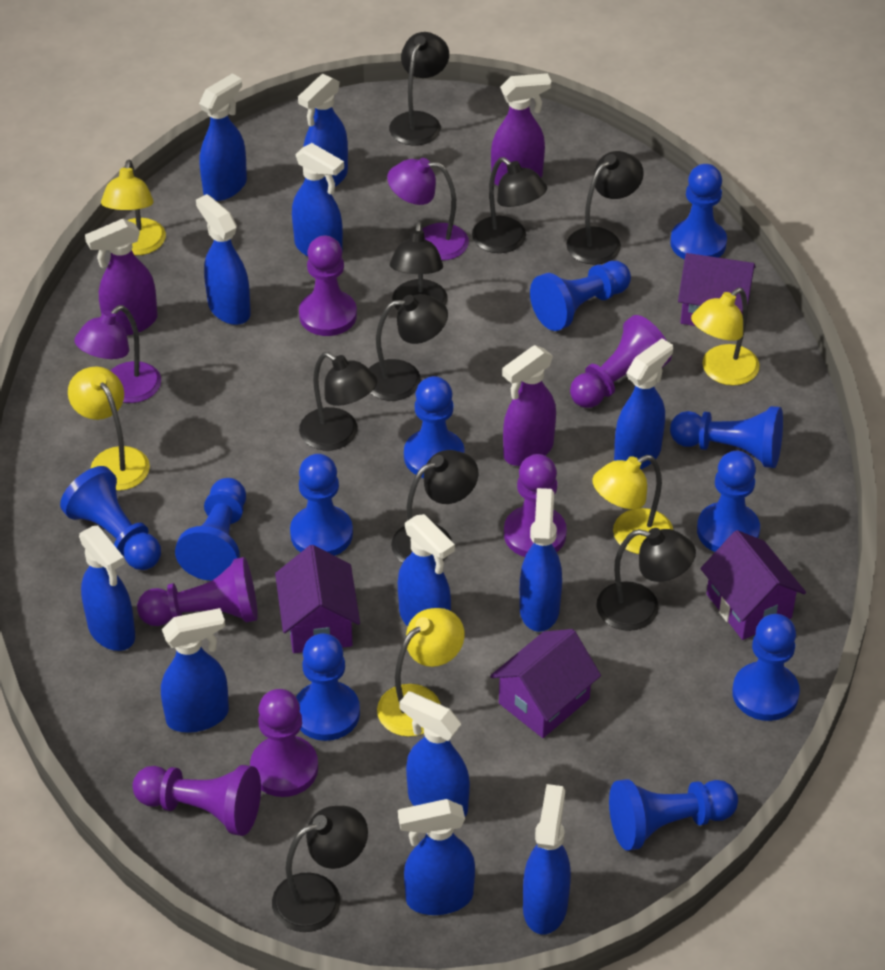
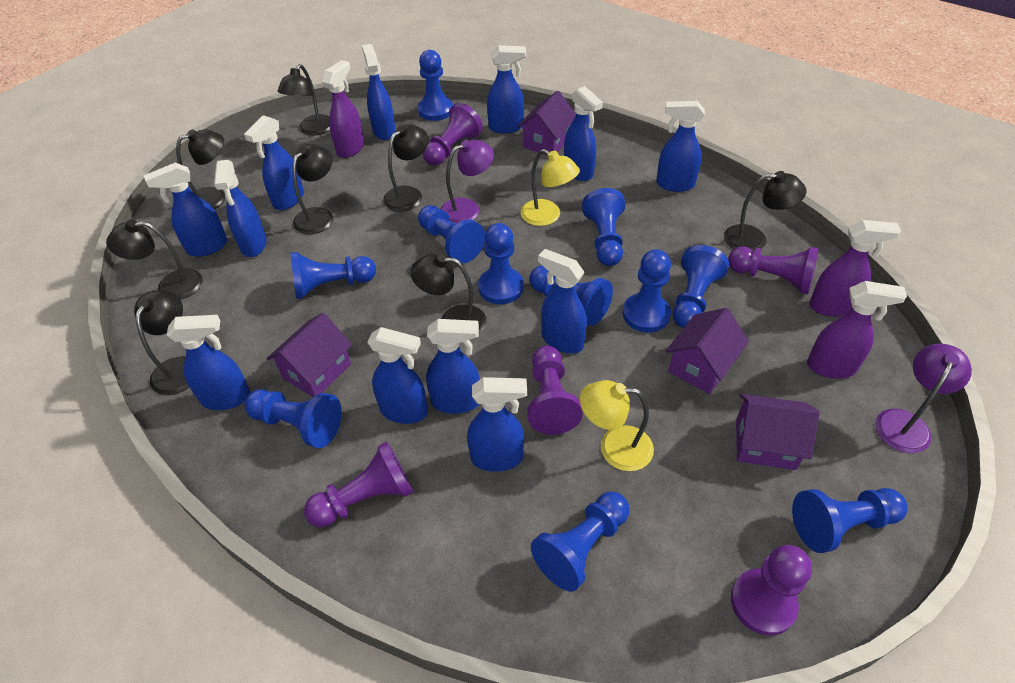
black lamp: 9 -> 8
purple pawn: 6 -> 5
yellow lamp: 5 -> 2

